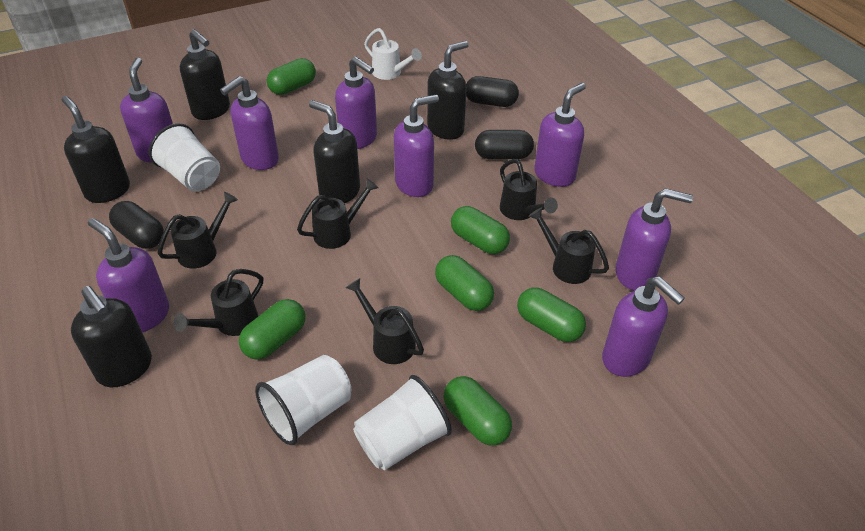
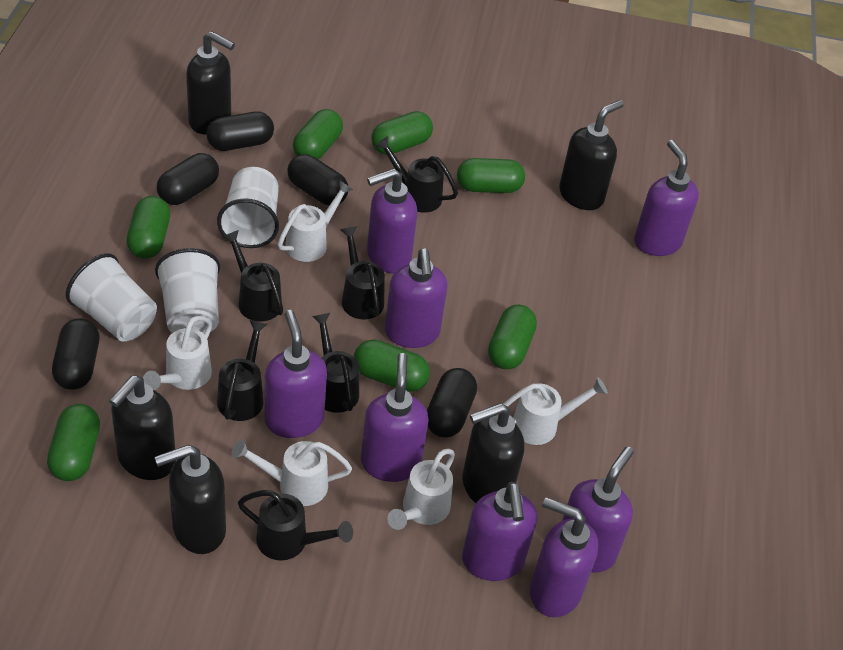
black capsule: 3 -> 5
green capsule: 6 -> 7
white watering can: 1 -> 5

